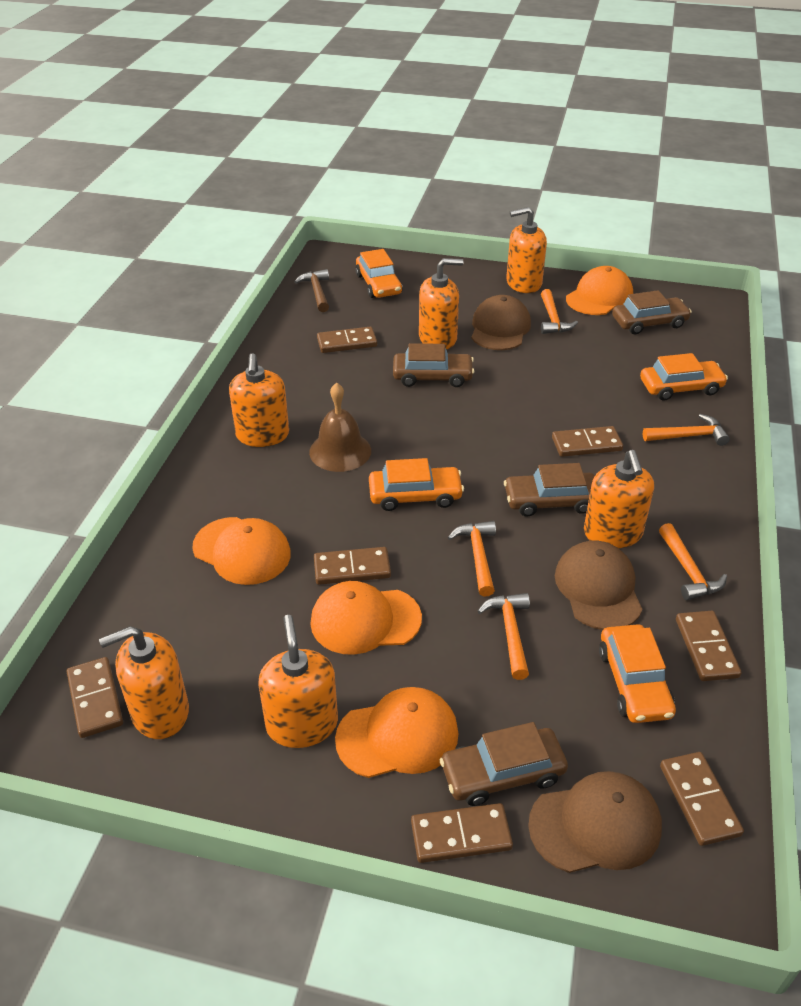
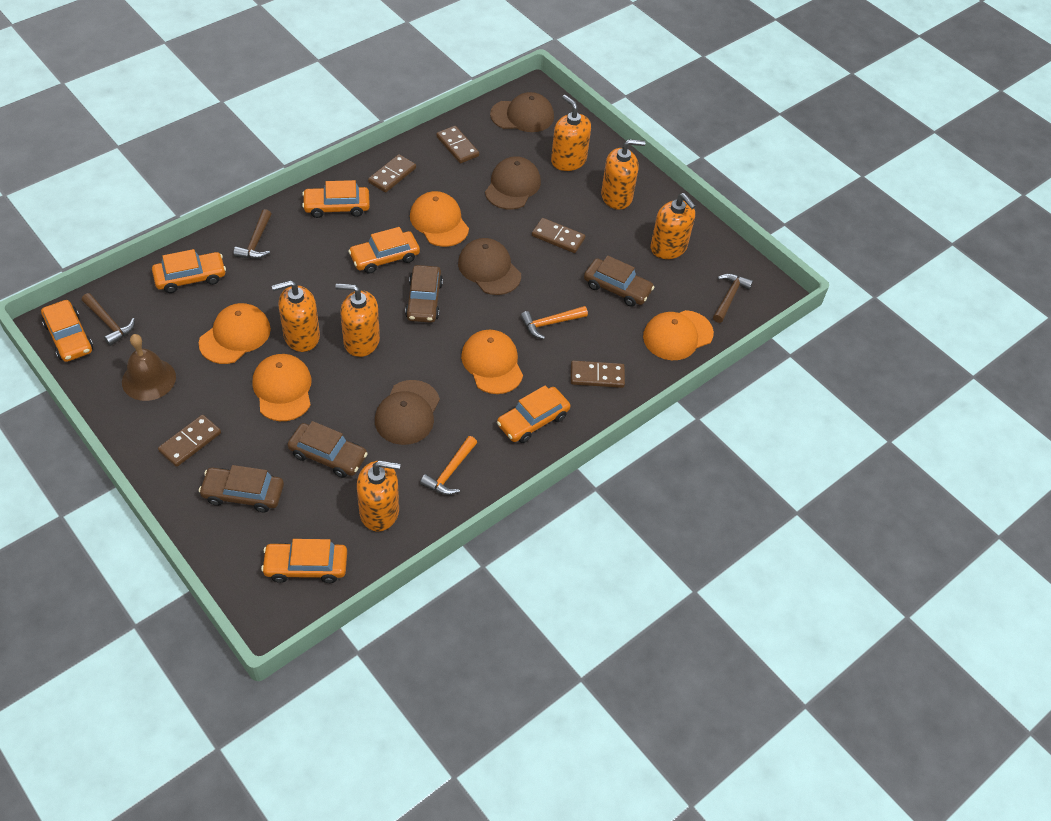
brown cap: 3 -> 4
brown domino: 7 -> 5
brown hammer: 1 -> 3
orange cap: 4 -> 5
orange car: 4 -> 6
orange hammer: 5 -> 2

